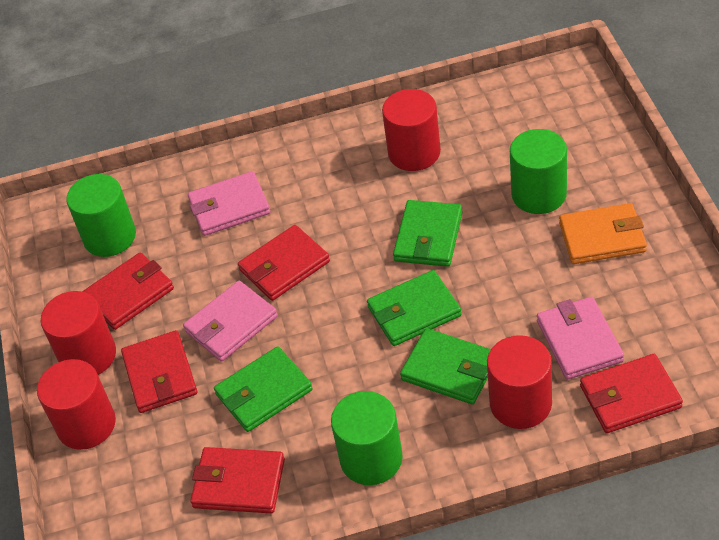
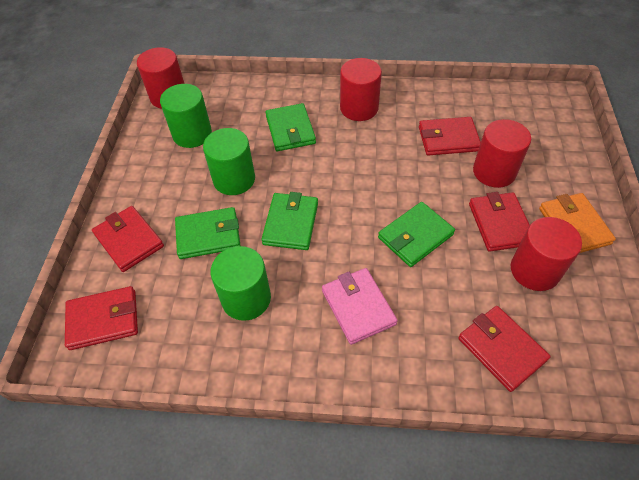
pink wallet: 3 -> 1

